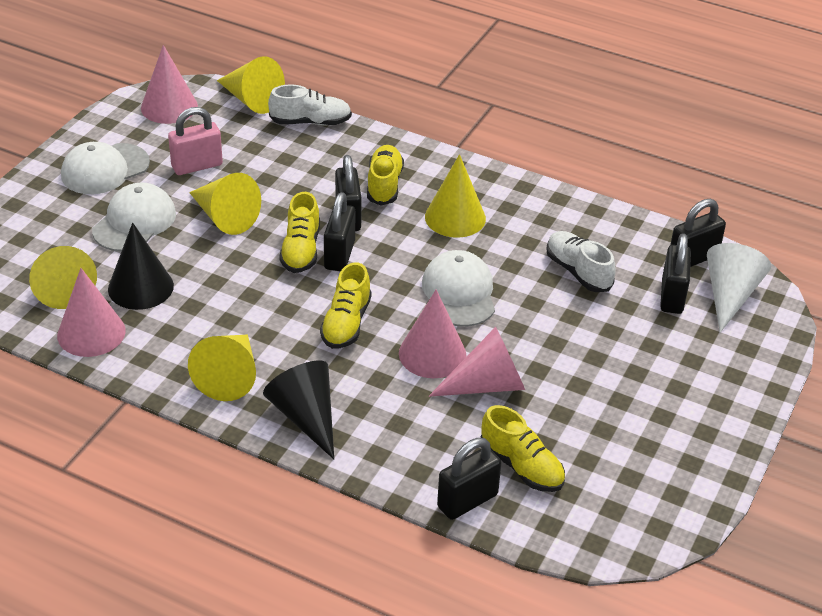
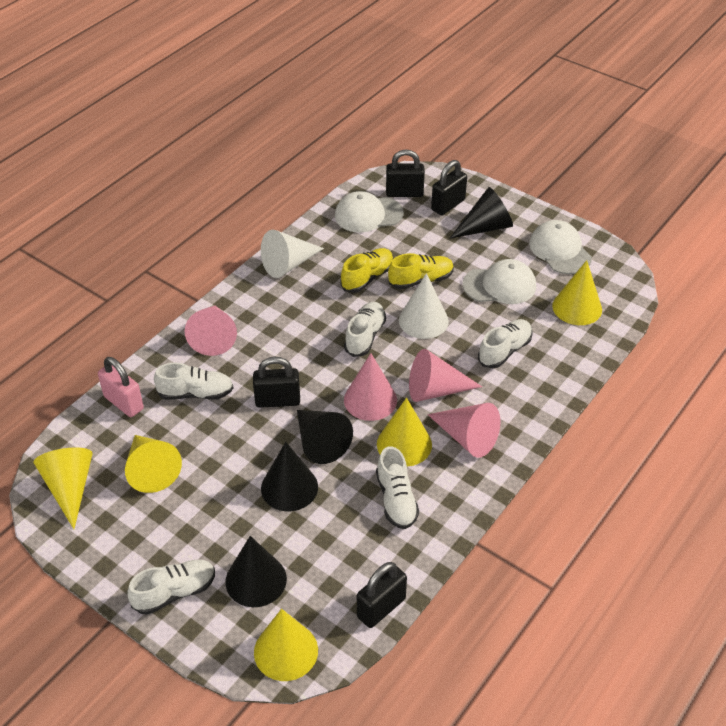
black cone: 2 -> 4
black padlock: 5 -> 4
white cone: 1 -> 2
white shoe: 2 -> 5
yellow shoe: 4 -> 2

